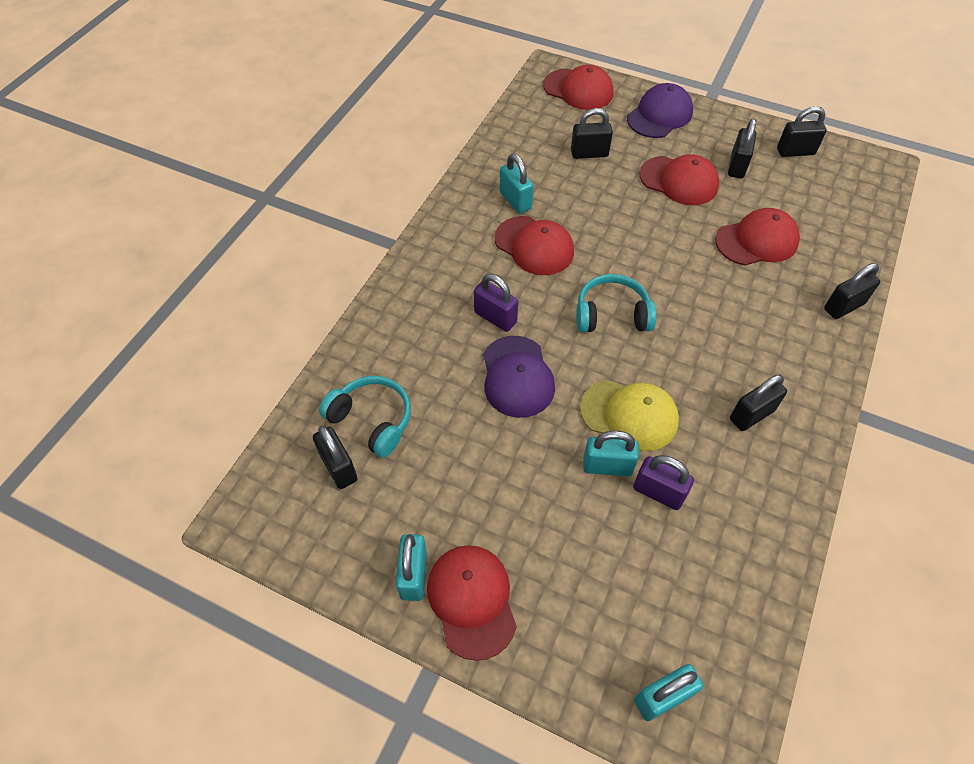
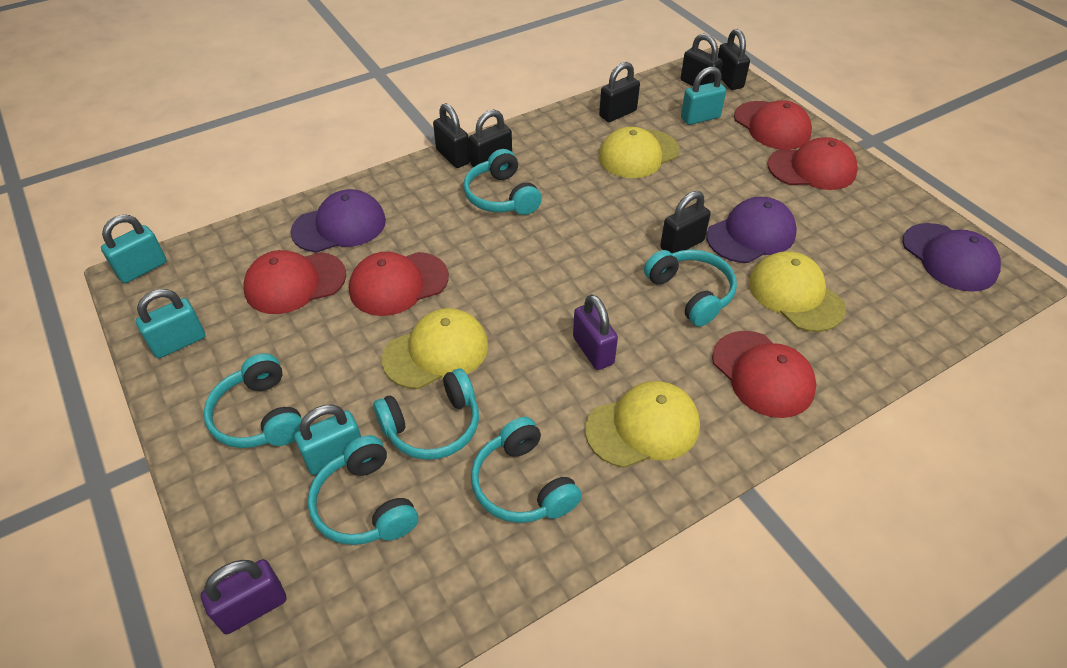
purple cap: 2 -> 3
turquoise headphones: 2 -> 6
yellow cap: 1 -> 4

